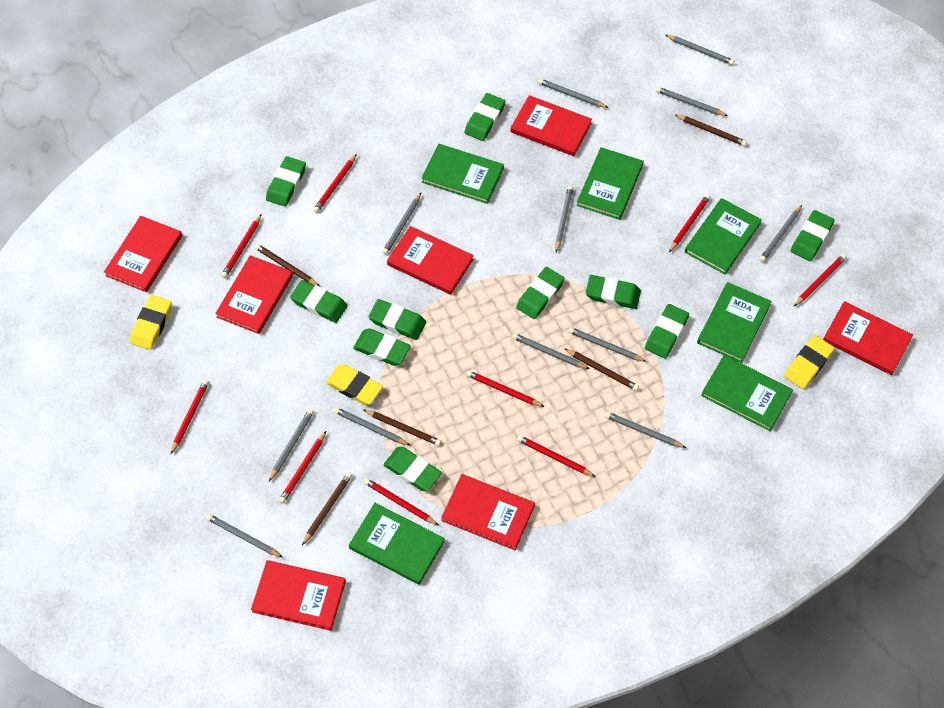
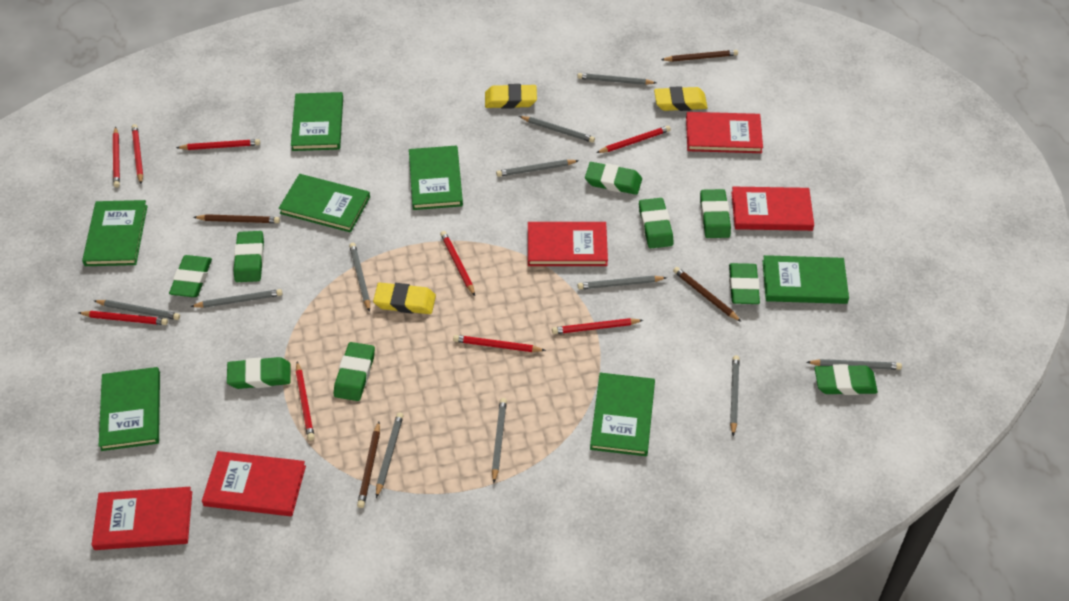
brown pencil: 5 -> 4
green book: 6 -> 7
green eraser: 10 -> 9
grey pencil: 12 -> 11
red book: 7 -> 5

